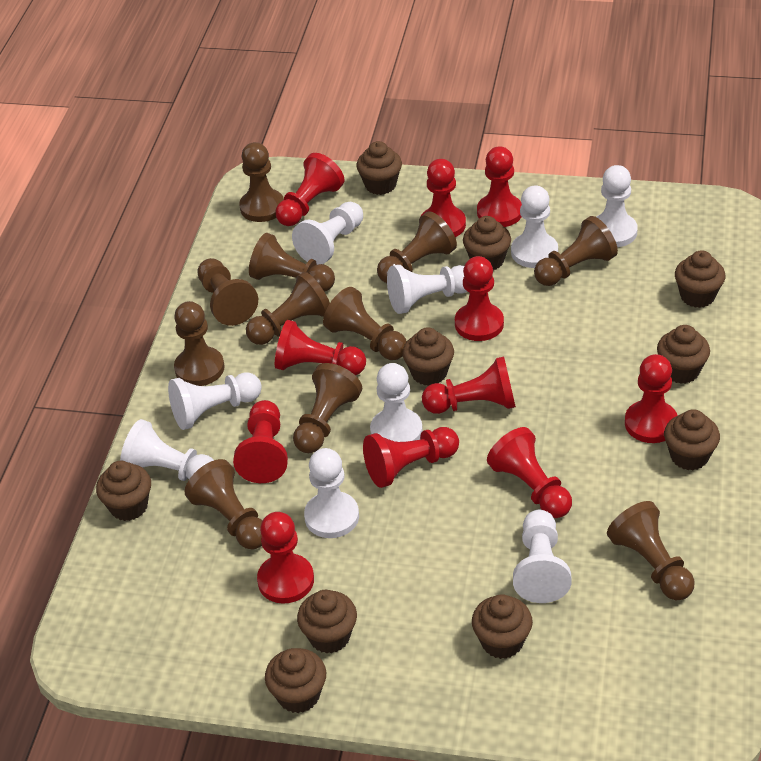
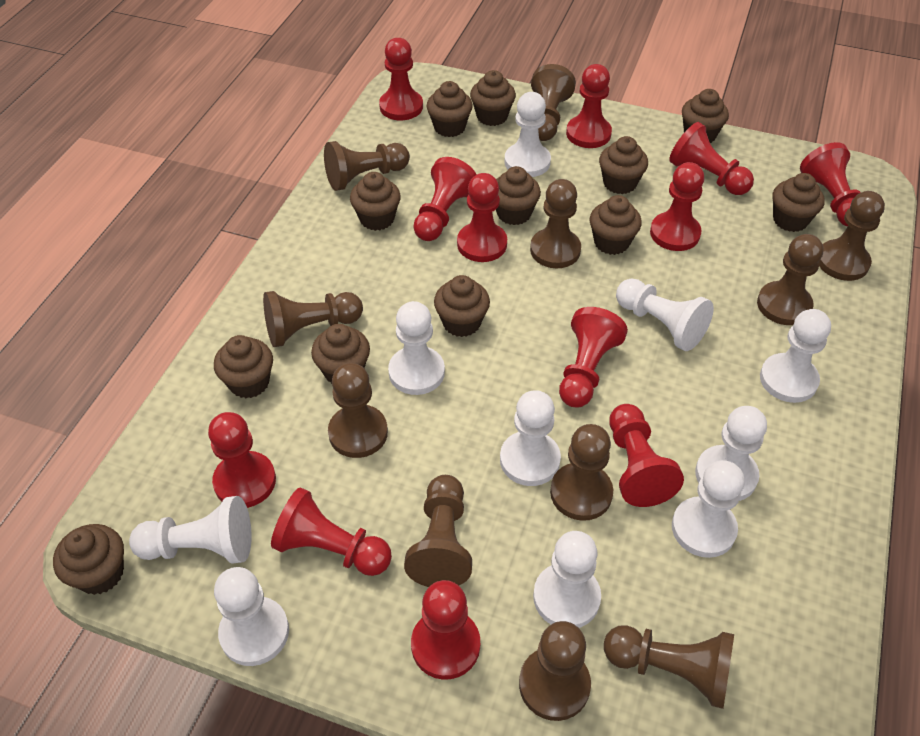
brown cupcake: 10 -> 12
red pawn: 11 -> 12
white pawn: 9 -> 10

